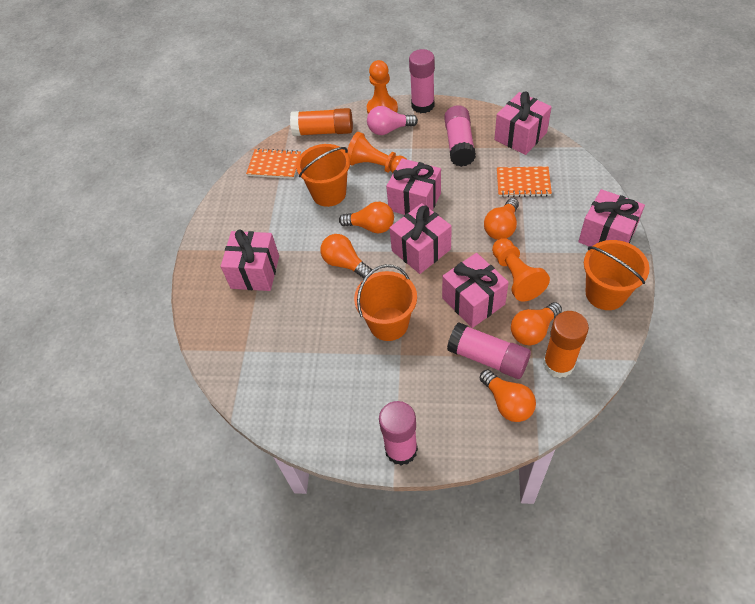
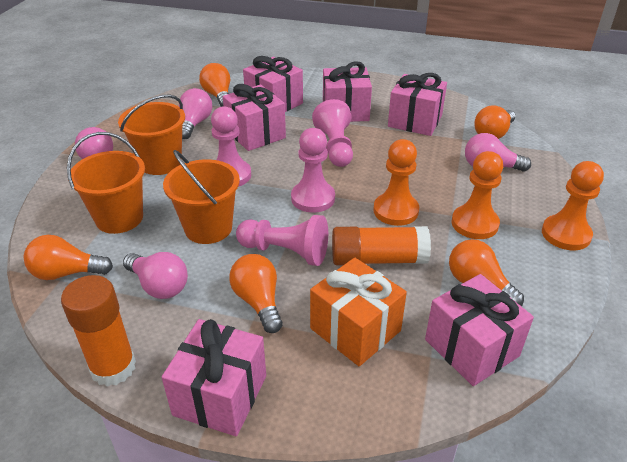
orange gift: 0 -> 1
orange notebook: 2 -> 0
pink glue stick: 4 -> 0
pink light bulb: 1 -> 4
pink pawn: 0 -> 4

